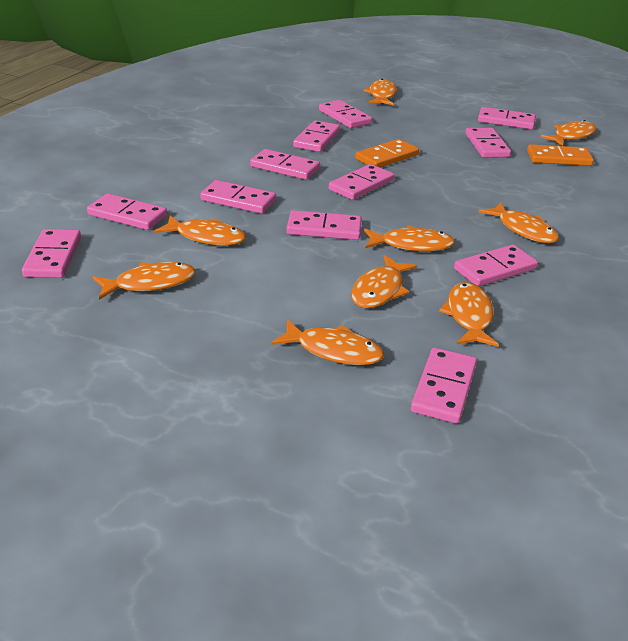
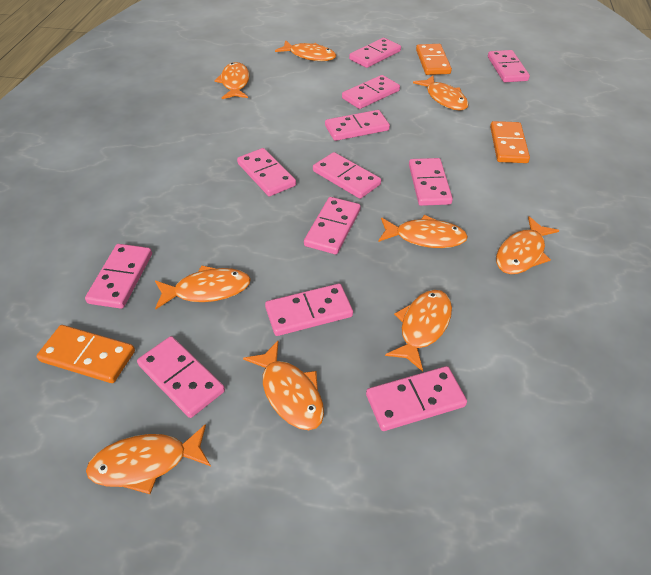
orange domino: 2 -> 3

